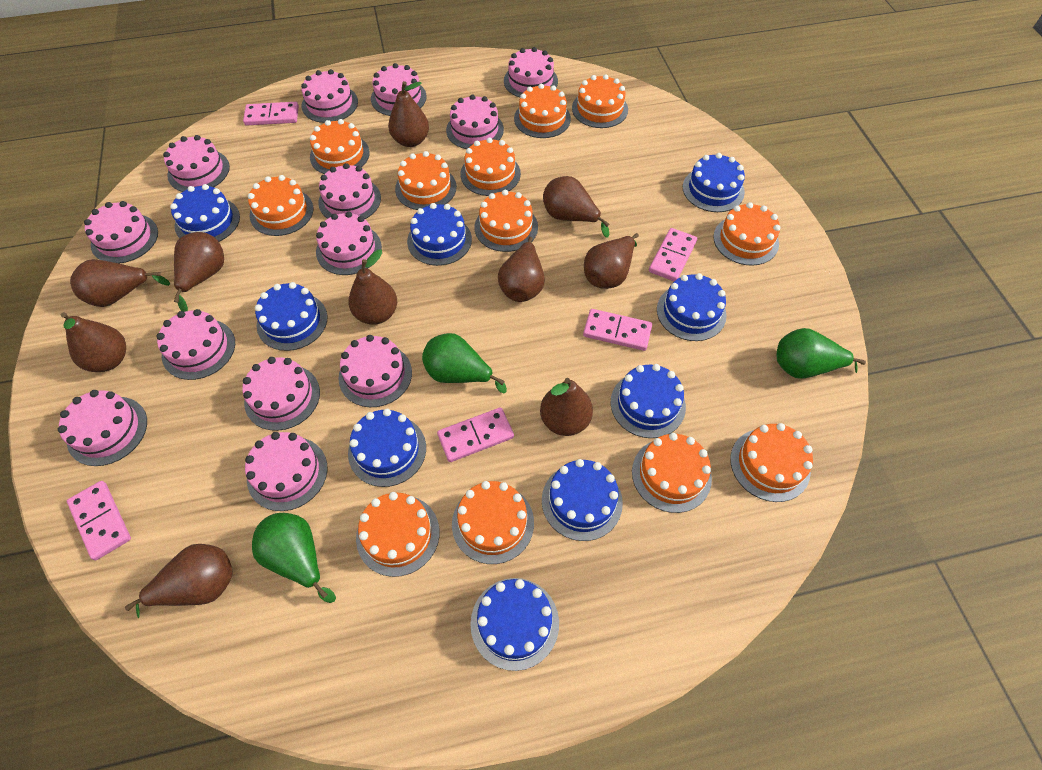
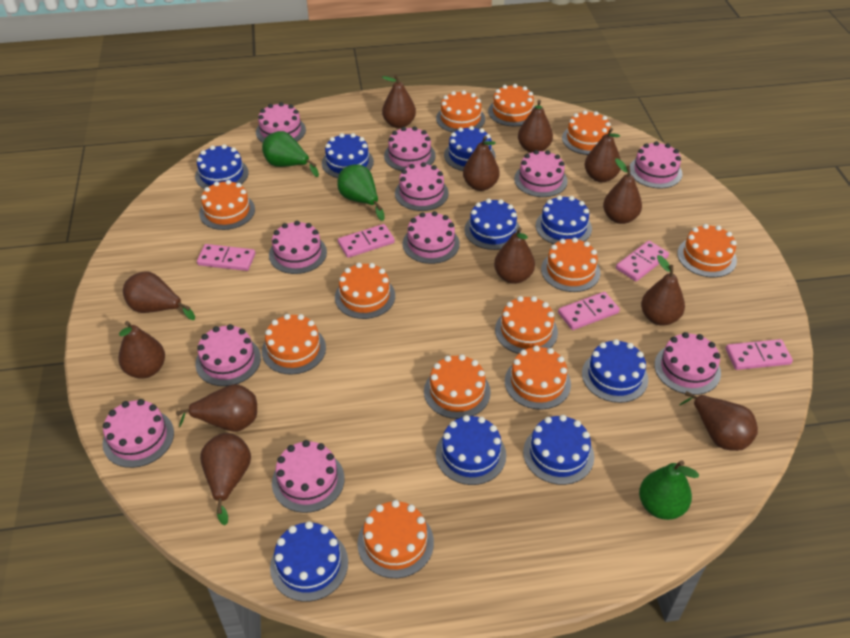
brown pear: 10 -> 12
pink cake: 13 -> 11

